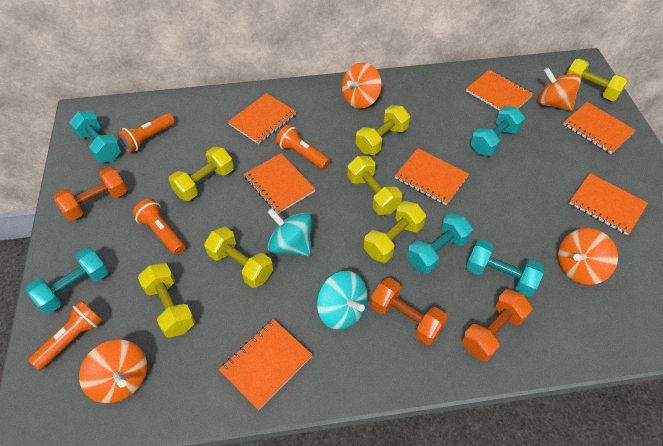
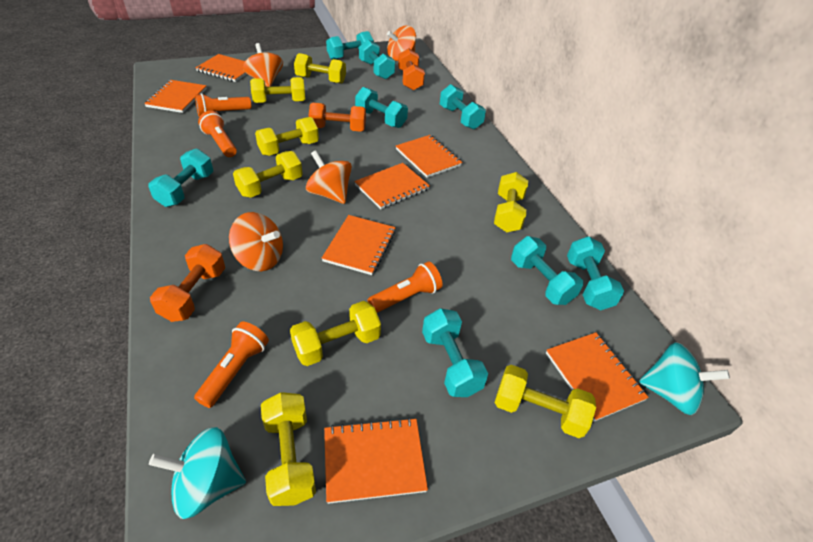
turquoise dumbbell: 5 -> 8
yellow dumbbell: 7 -> 8

